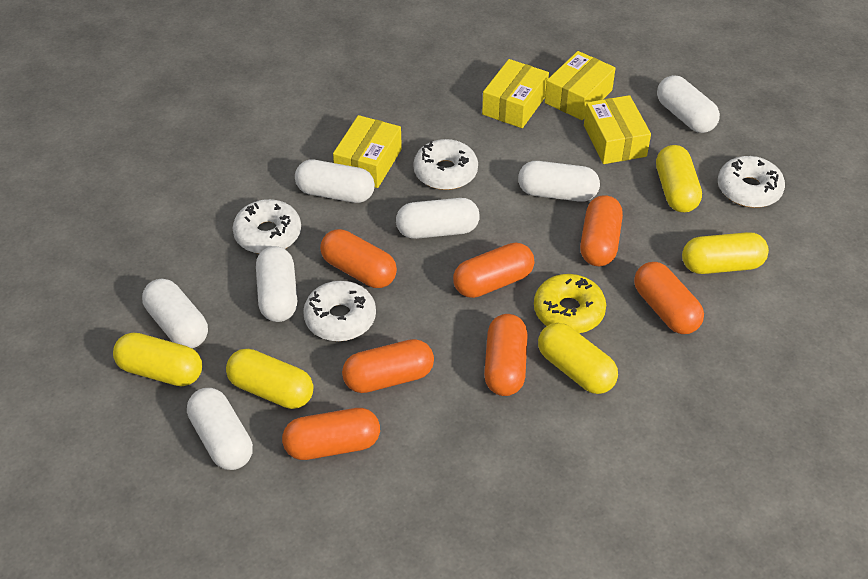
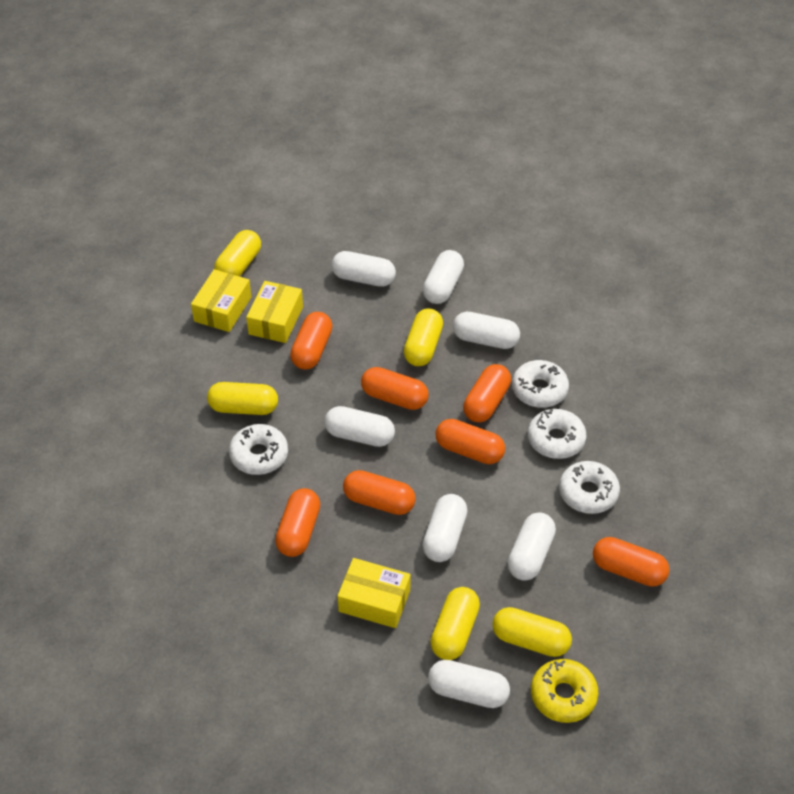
yellow box: 4 -> 3

